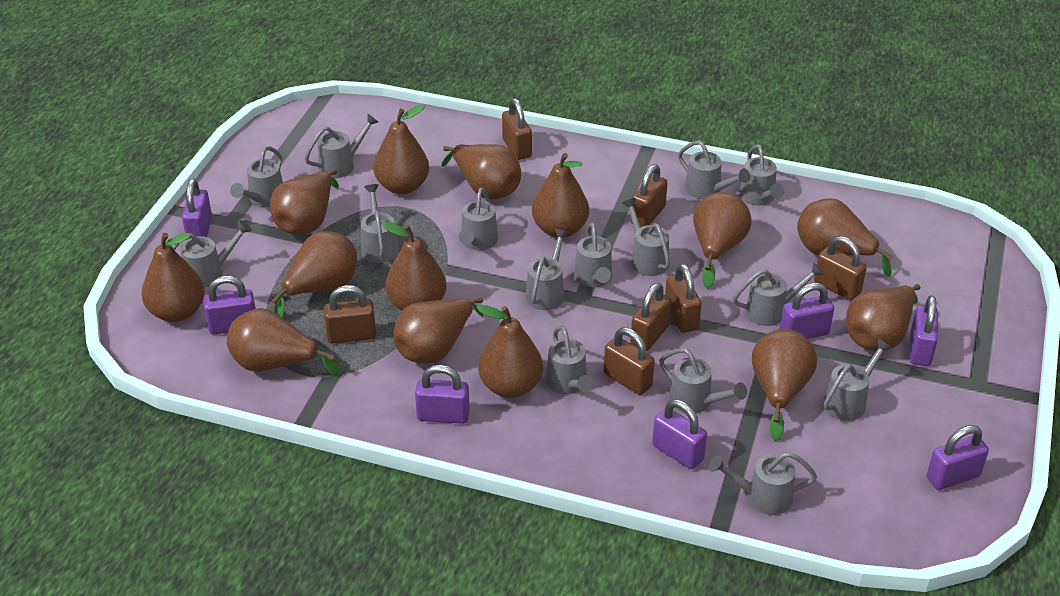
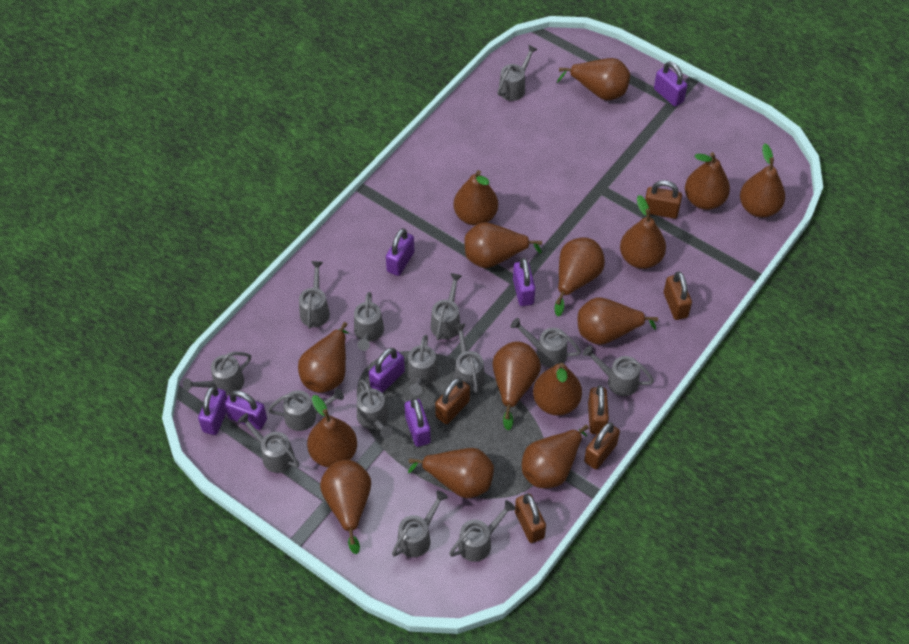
brown padlock: 7 -> 6
brown pear: 14 -> 15
grey watering can: 15 -> 14

